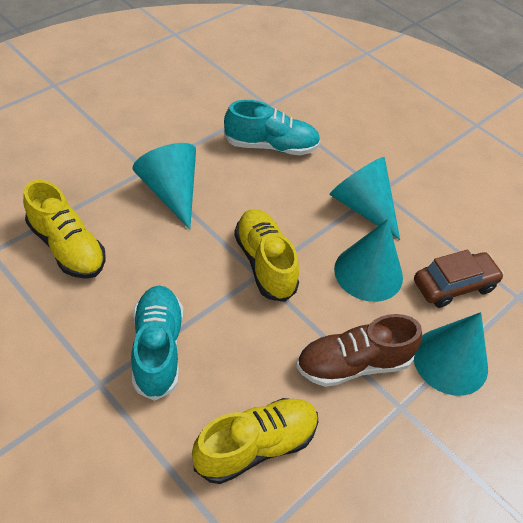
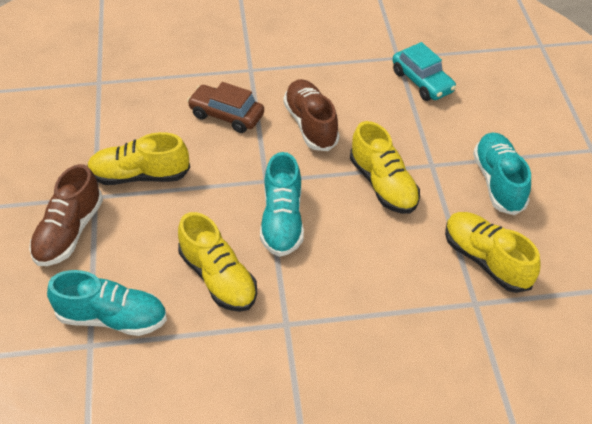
brown shoe: 1 -> 2
turquoise car: 0 -> 1
turquoise cone: 4 -> 0
turquoise shoe: 2 -> 3
yellow shoe: 3 -> 4

